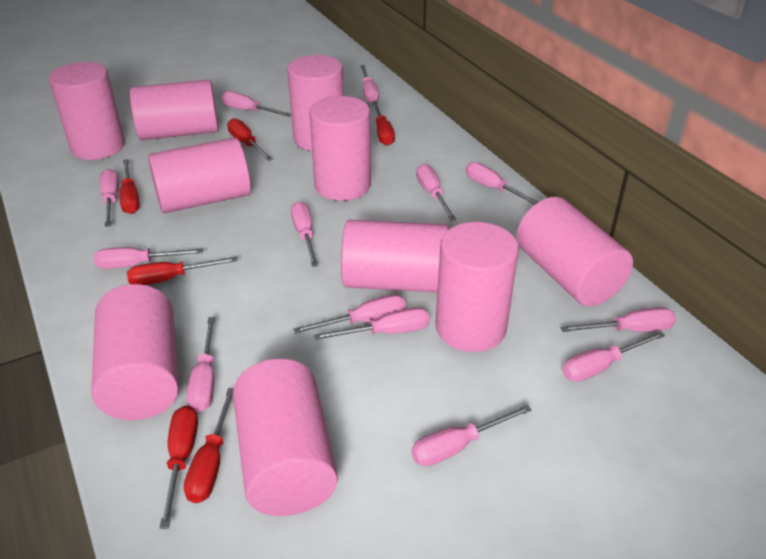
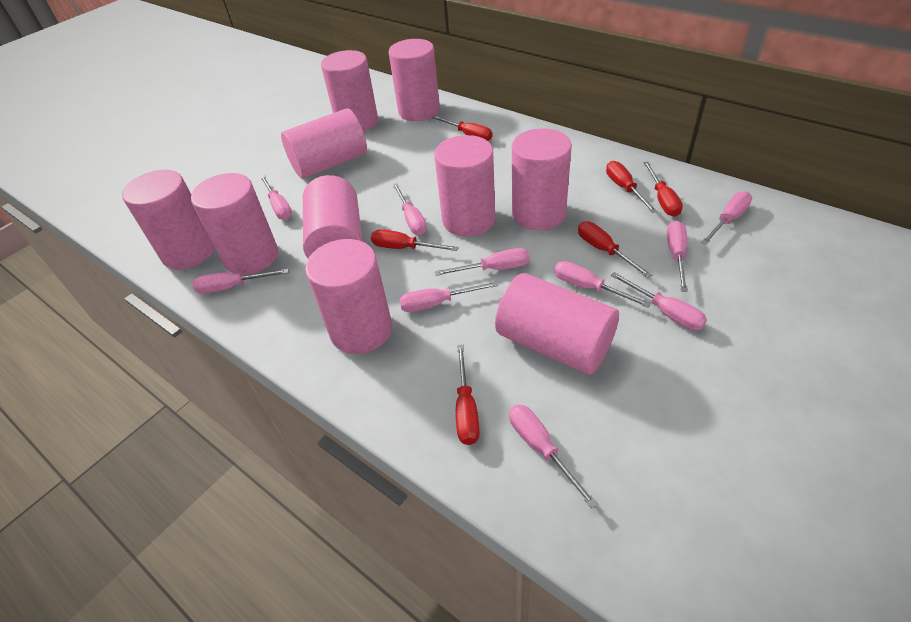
pink screwdriver: 13 -> 10

